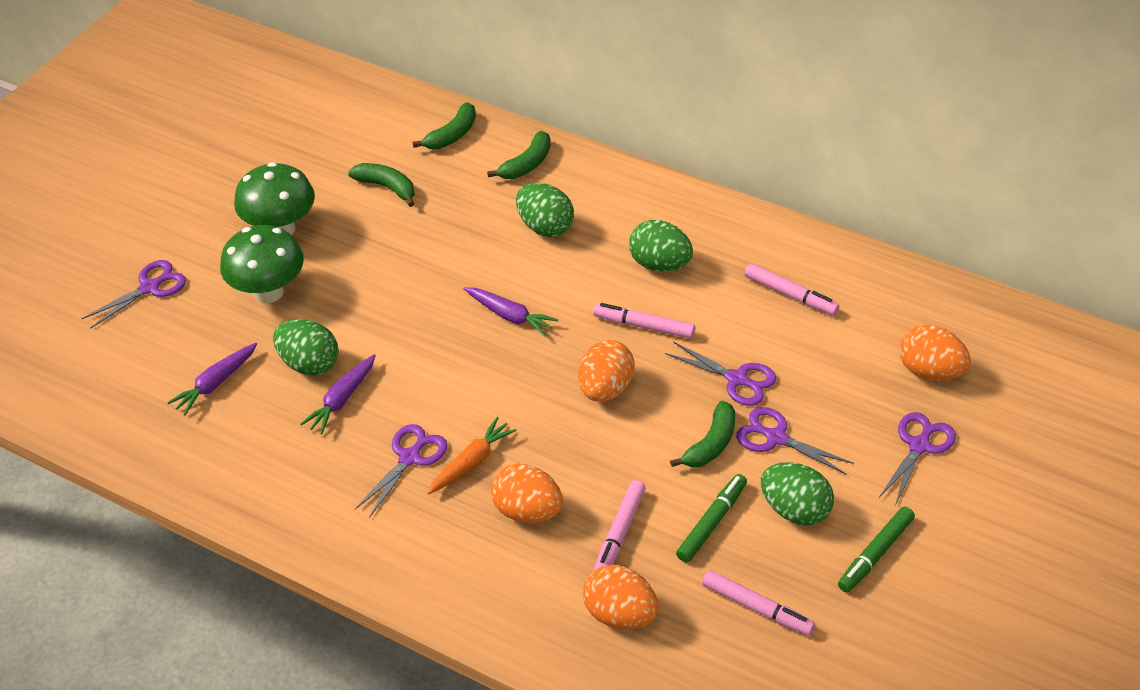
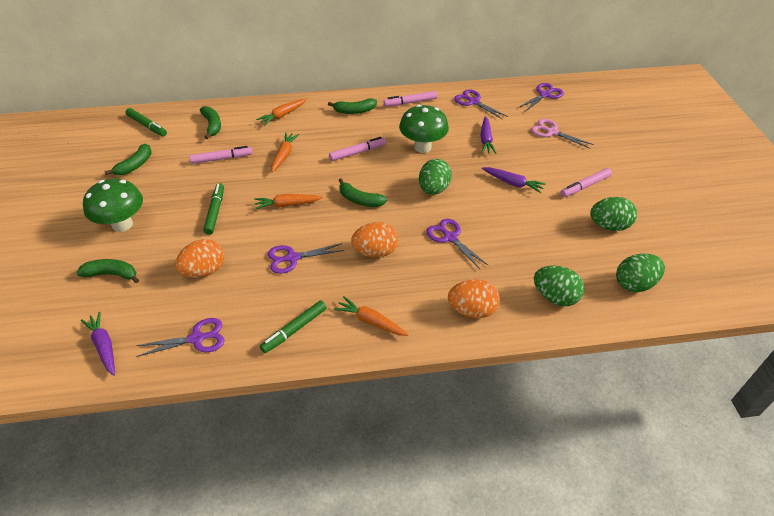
green banana: 4 -> 5
green marker: 2 -> 3
orange carrot: 1 -> 4
orange egg: 4 -> 3
pink scissors: 0 -> 1

